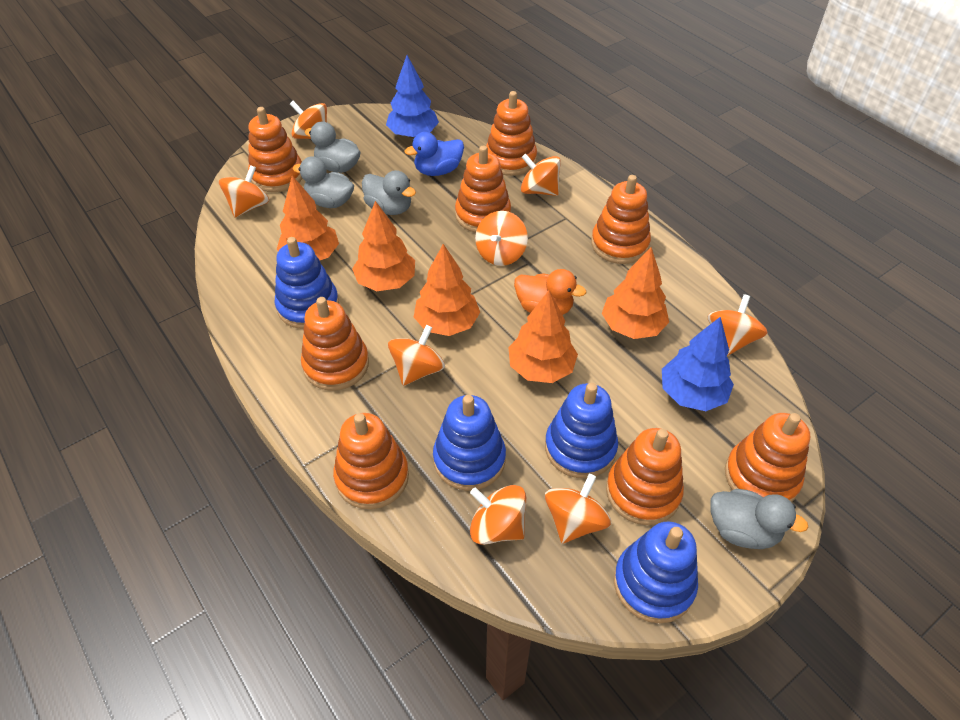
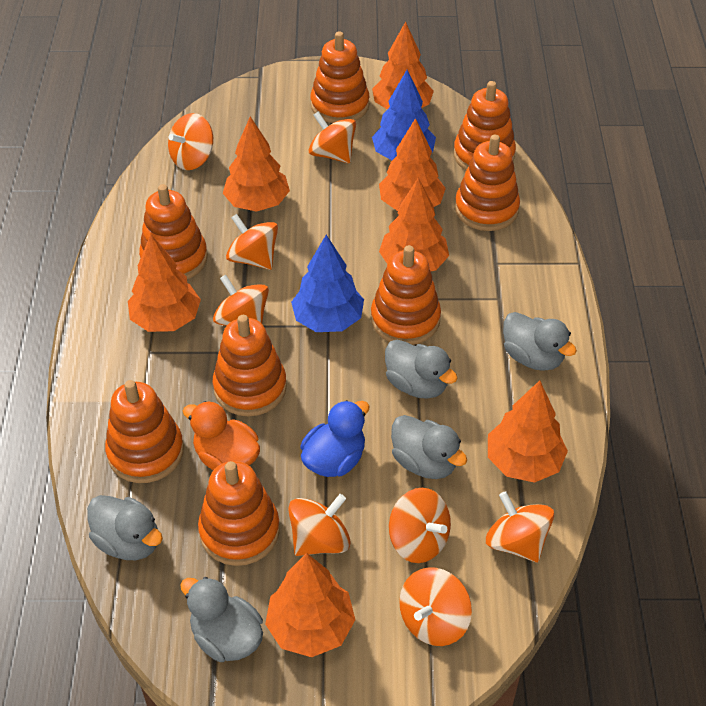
blue stacking toy: 4 -> 0
grey duck: 4 -> 5
orange tree: 5 -> 7

